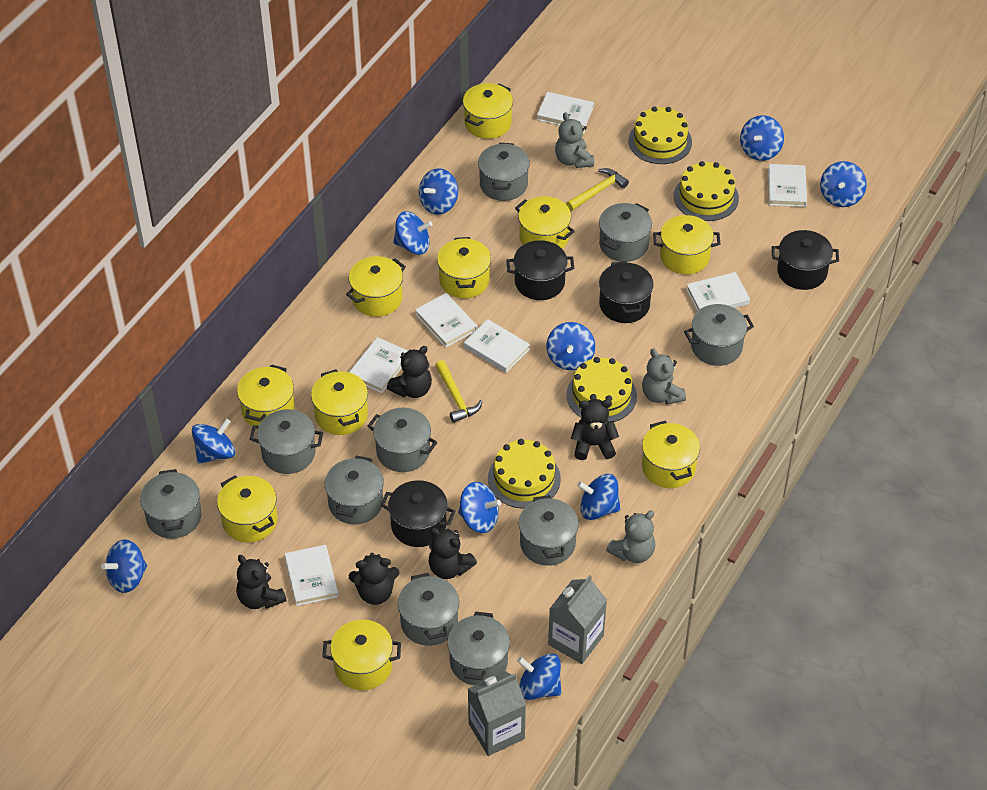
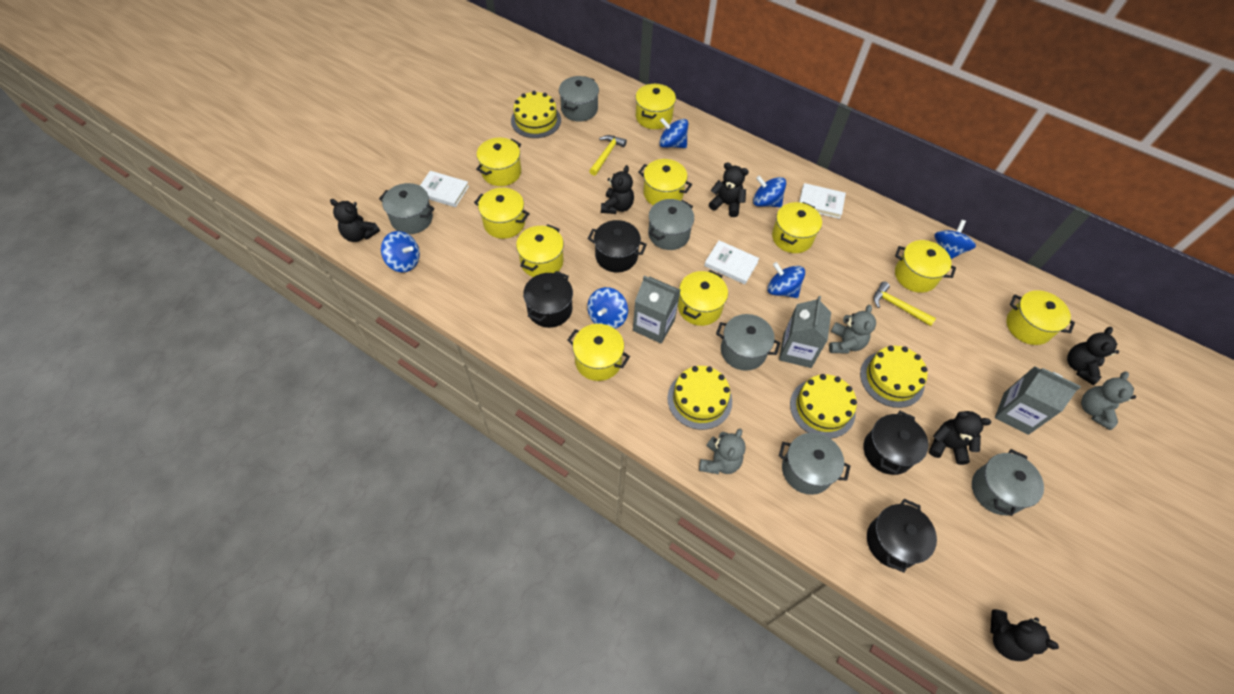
black teddy bear: 5 -> 6
blue spinning top: 10 -> 6
grey carton: 2 -> 3
grey pot: 10 -> 6
white book: 7 -> 3

